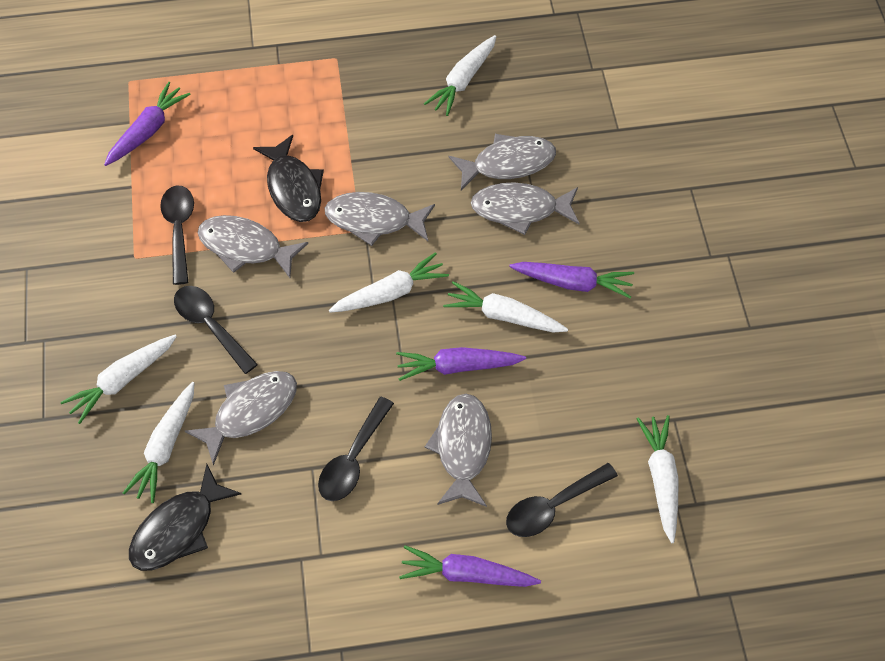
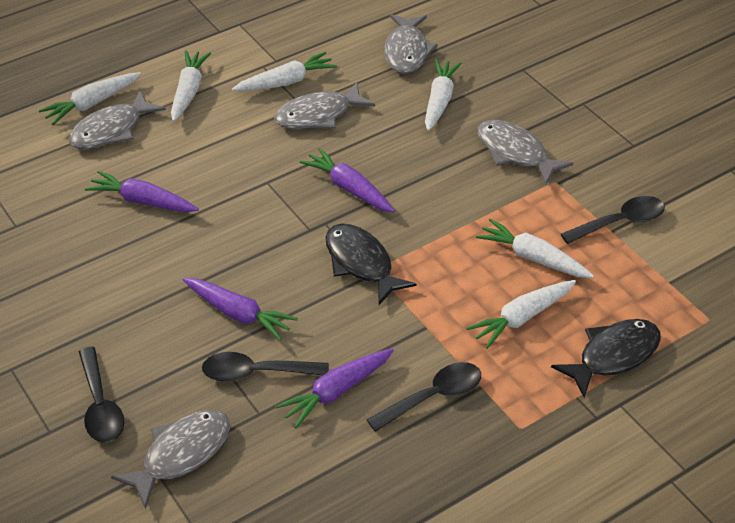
grey fish: 6 -> 5

